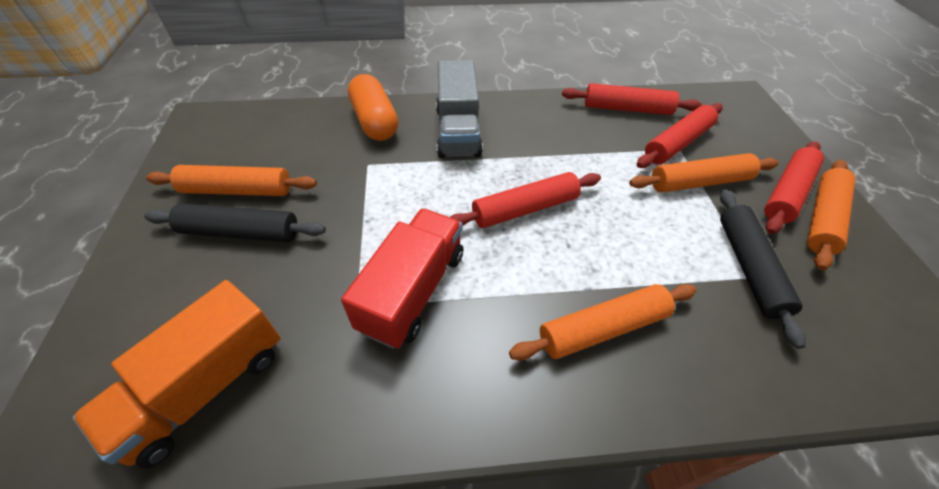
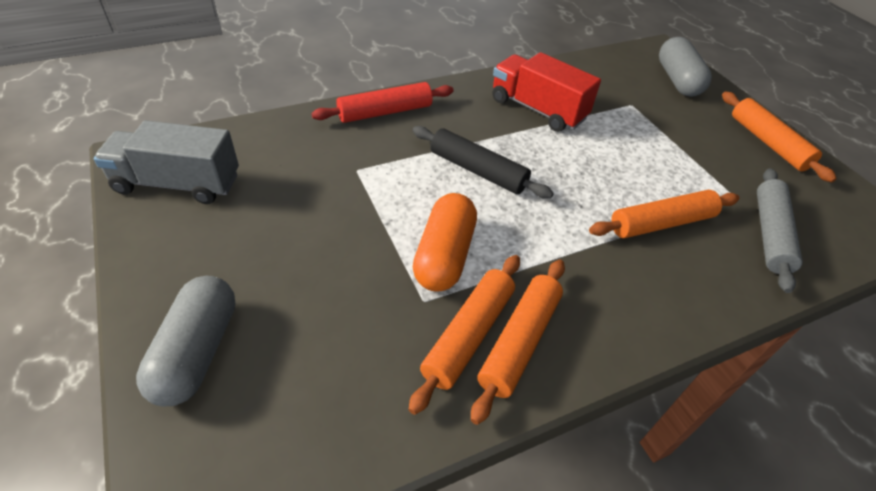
black rolling pin: 2 -> 1
grey capsule: 0 -> 2
grey rolling pin: 0 -> 1
orange truck: 1 -> 0
red rolling pin: 4 -> 1

